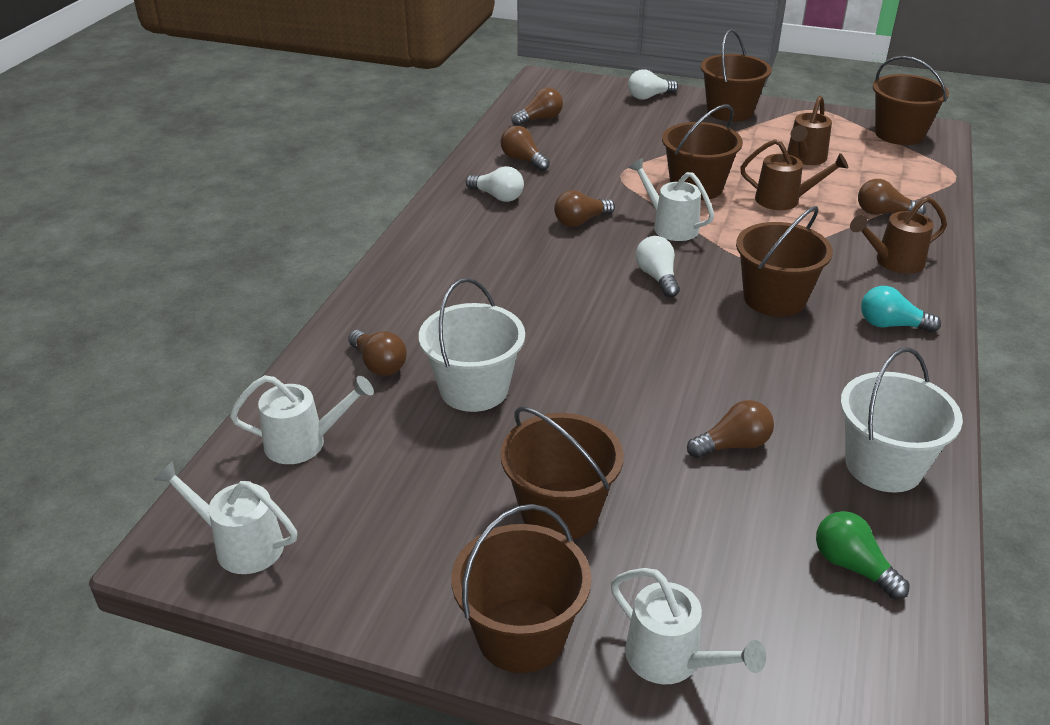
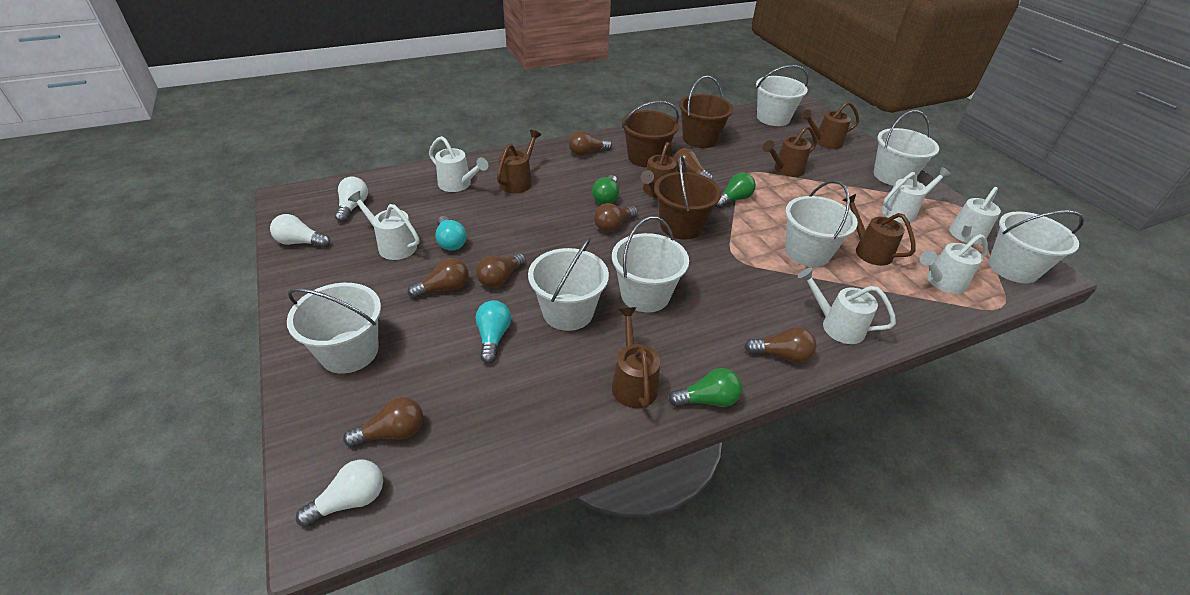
brown bucket: 6 -> 3
brown light bulb: 6 -> 7
brown watering can: 3 -> 6
green light bulb: 1 -> 3
turquoise light bulb: 1 -> 2
white bucket: 2 -> 7
white watering can: 4 -> 6

